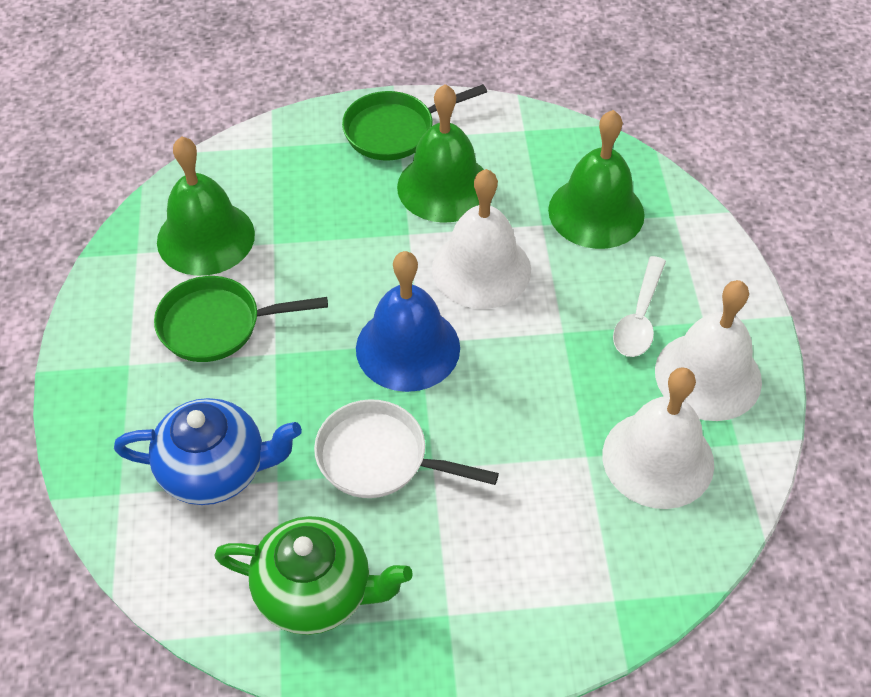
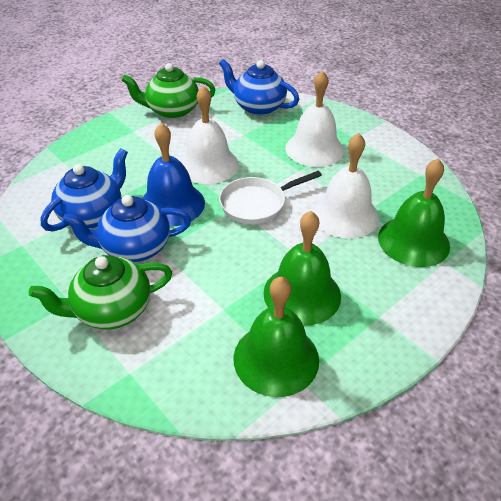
blue teapot: 1 -> 3
green pan: 2 -> 0
green teapot: 1 -> 2
white spoon: 1 -> 0

